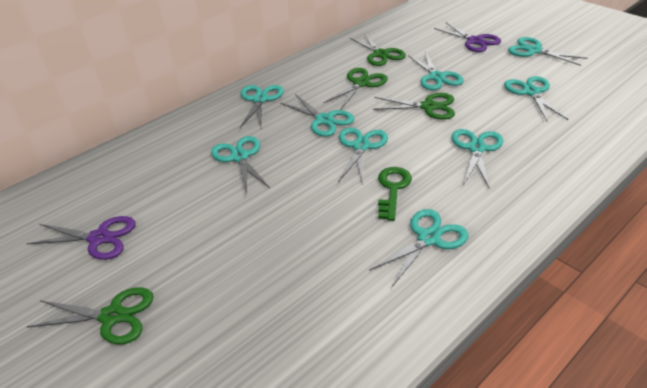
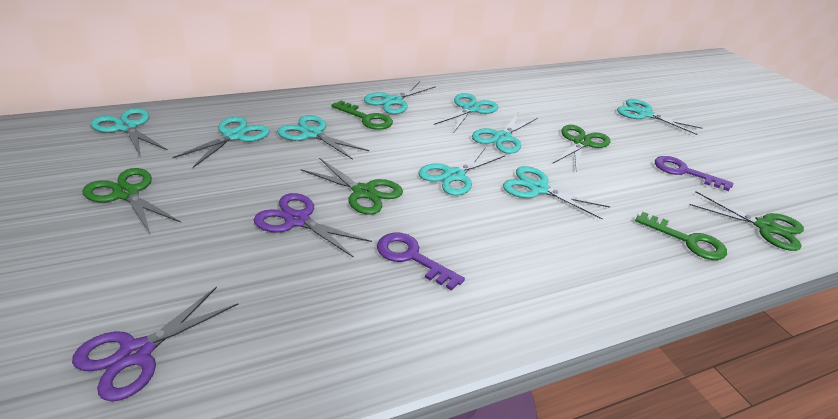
green key: 1 -> 2
purple key: 0 -> 2

